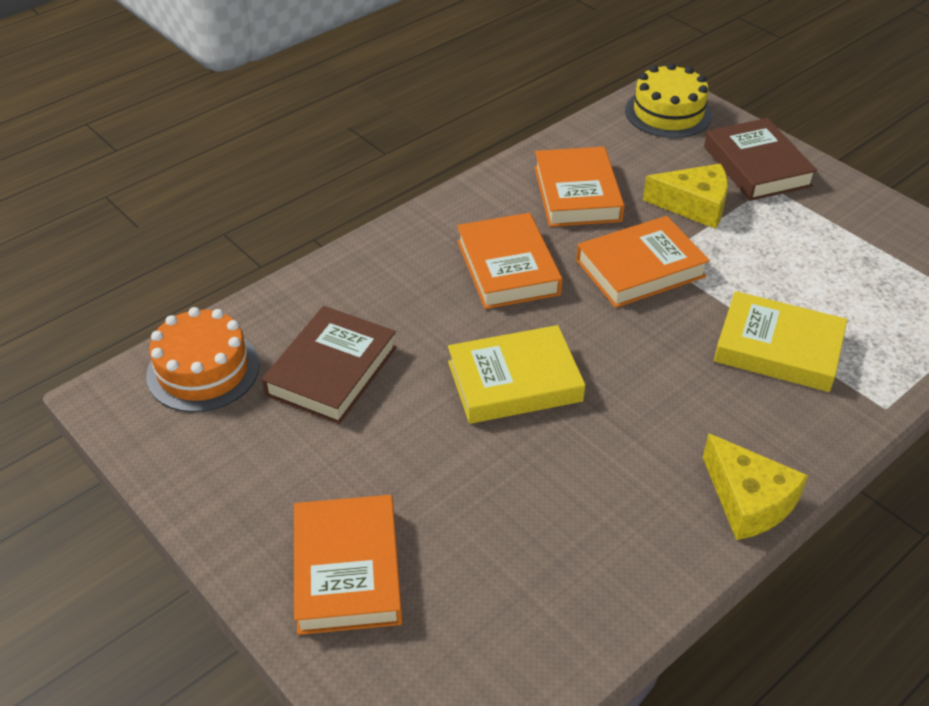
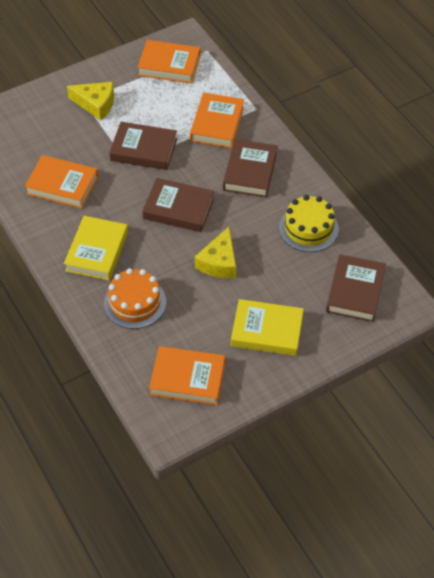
brown book: 2 -> 4

